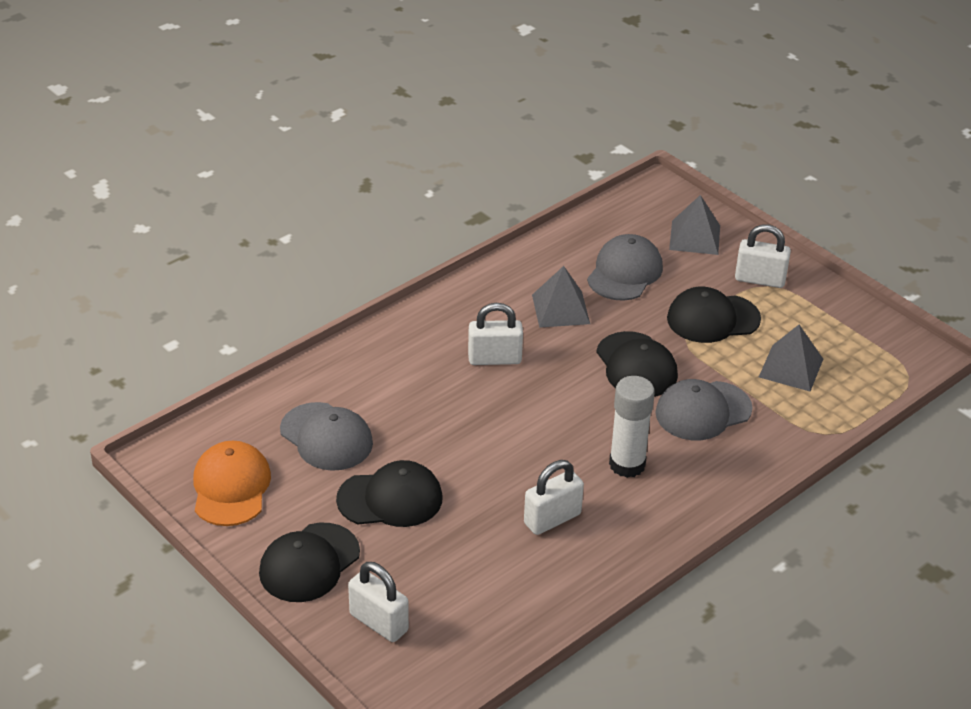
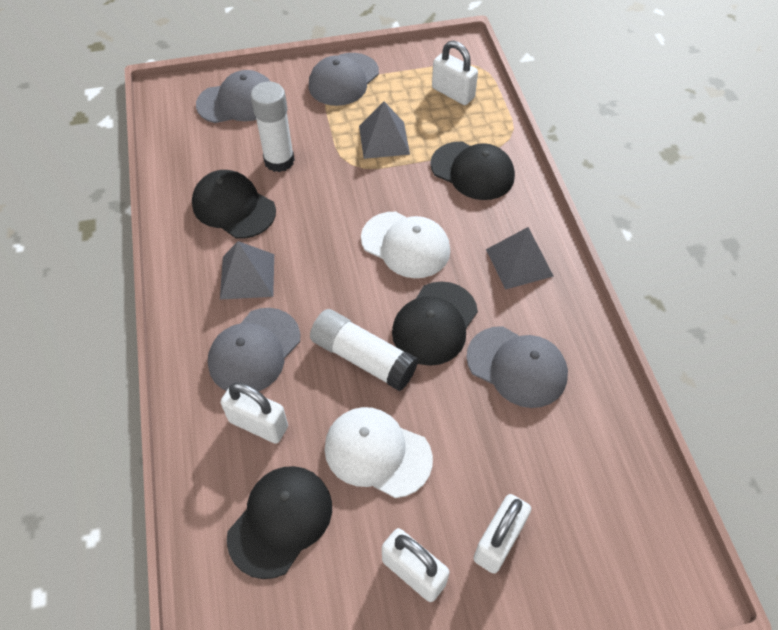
grey cap: 3 -> 4
orange cap: 1 -> 0
white cap: 0 -> 2
white glue stick: 1 -> 2

